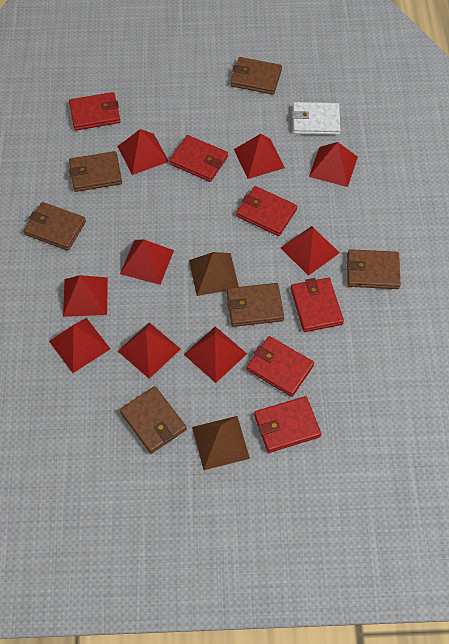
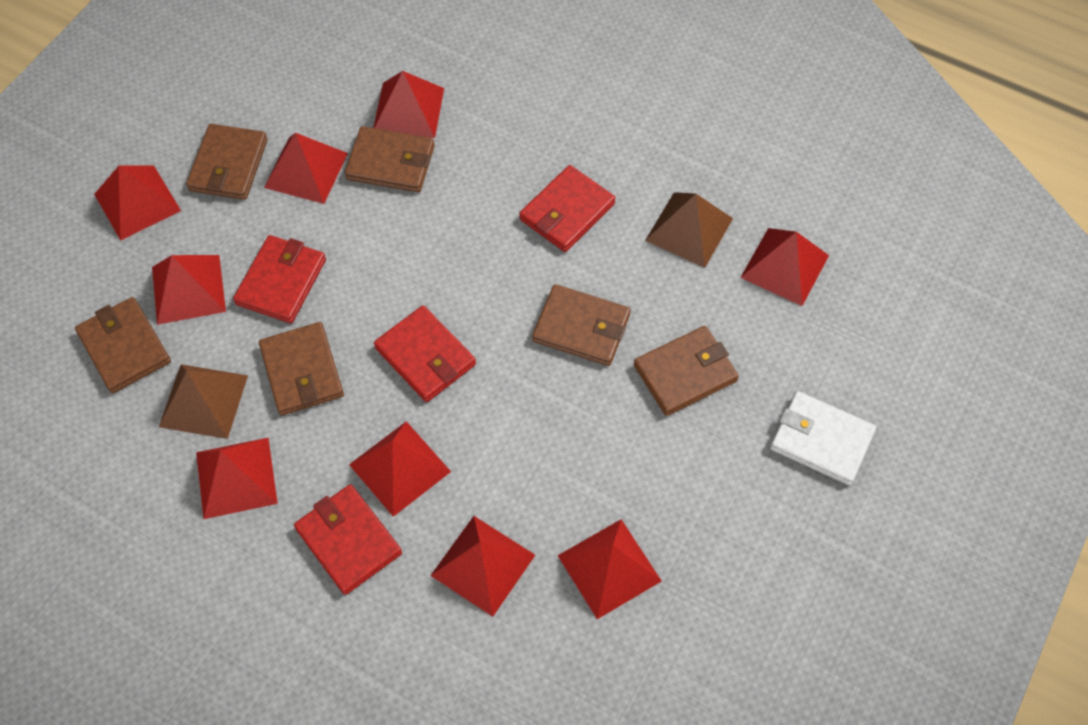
red wallet: 6 -> 4

